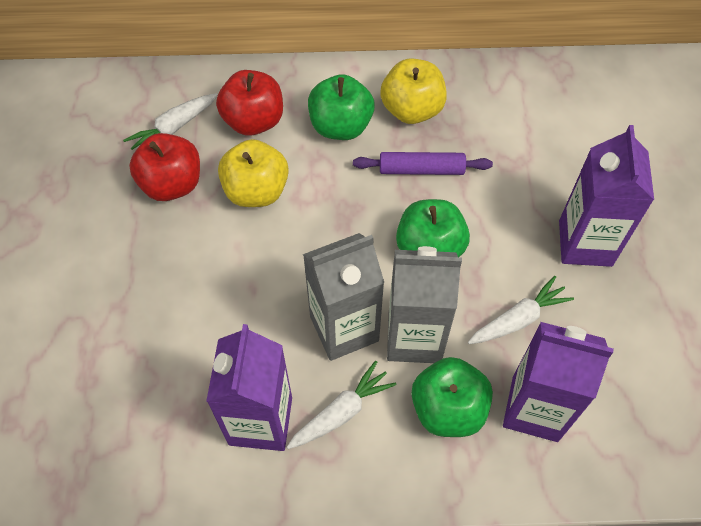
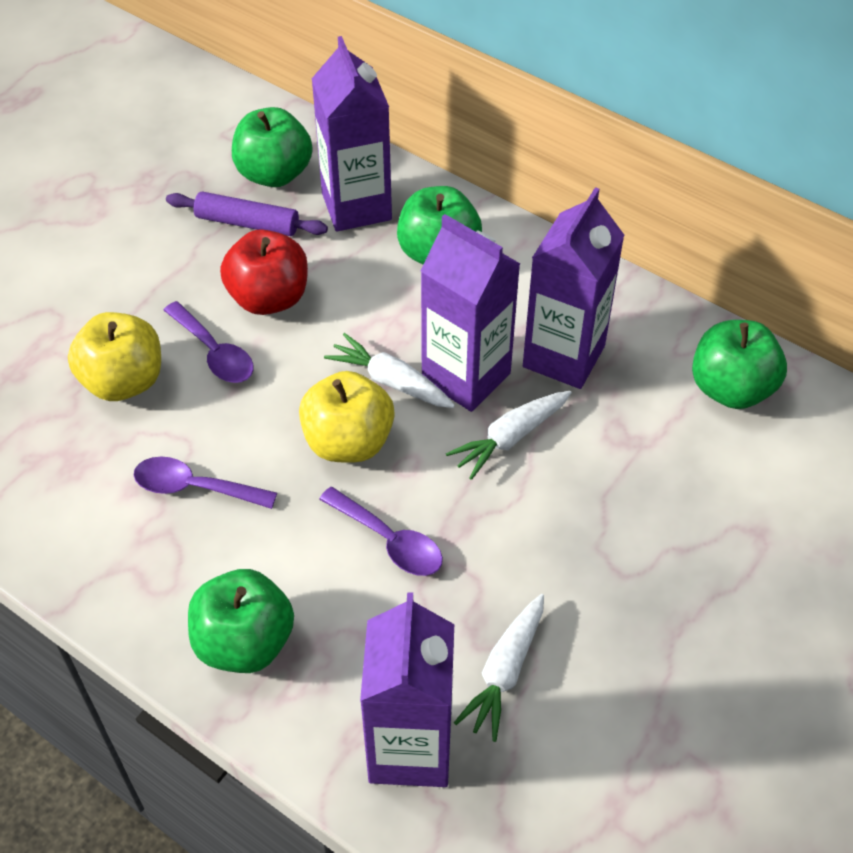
green apple: 3 -> 4
grey carton: 2 -> 0
purple carton: 3 -> 4
purple spoon: 0 -> 3
red apple: 2 -> 1

